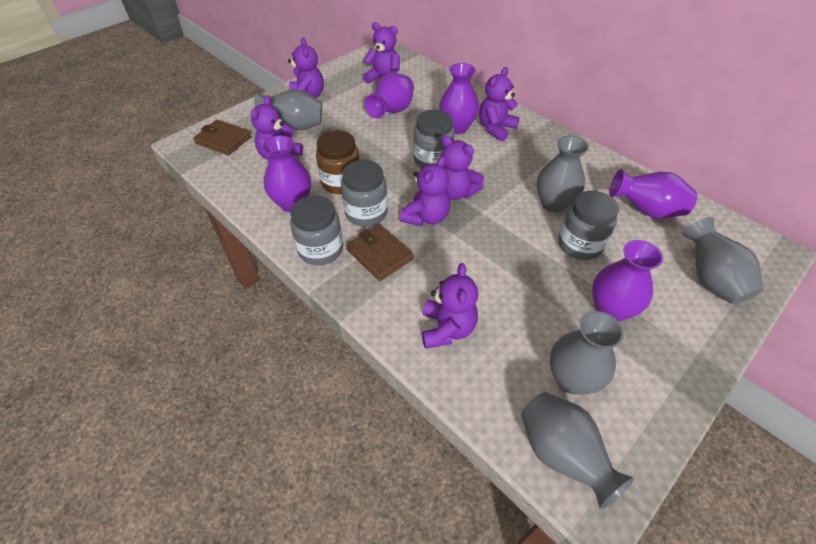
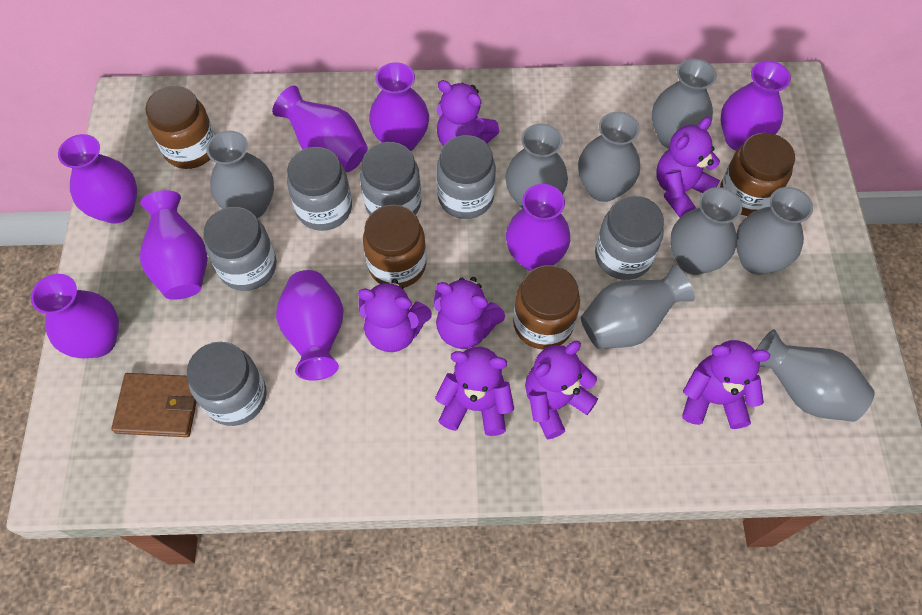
brown jar: 1 -> 4
brown wallet: 2 -> 1
grey jar: 4 -> 6
grey vase: 5 -> 8
purple vase: 5 -> 8

